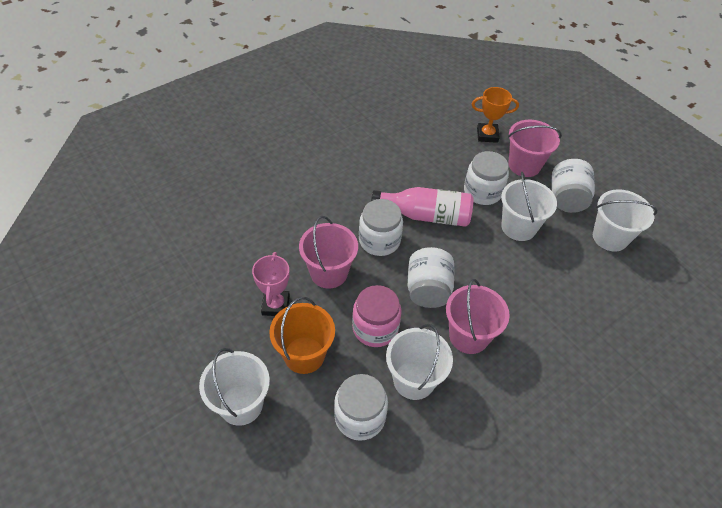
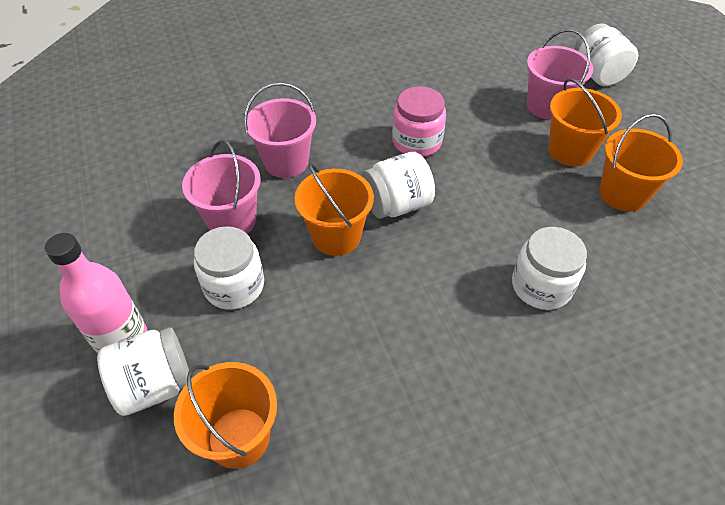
orange bucket: 1 -> 4
orange trophy: 1 -> 0
pink trophy: 1 -> 0
white bucket: 4 -> 0

